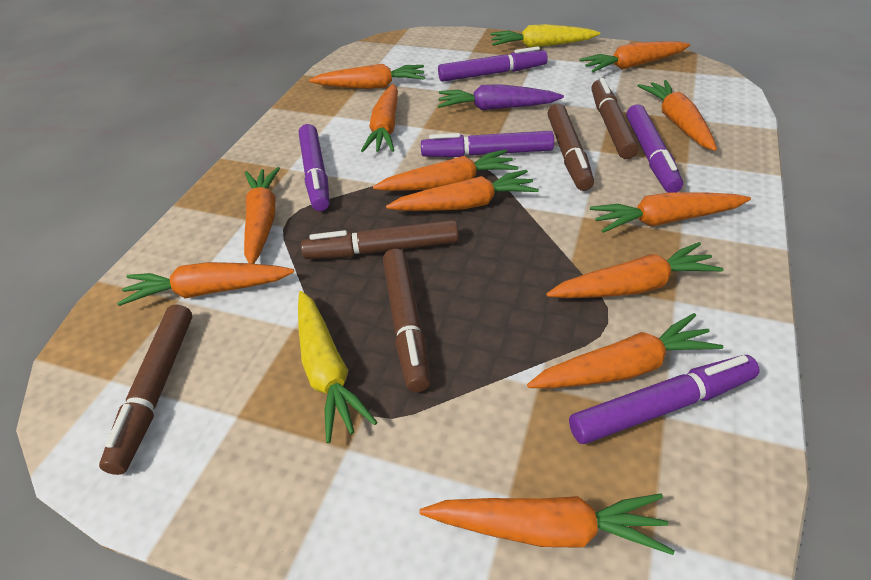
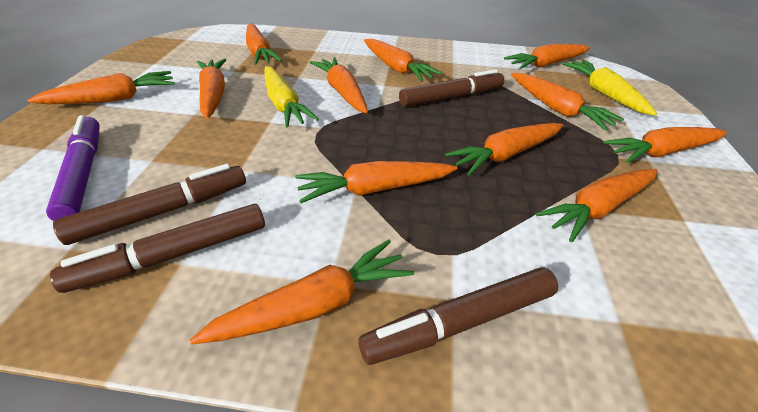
brown marker: 5 -> 4
purple carrot: 1 -> 0
purple marker: 5 -> 1

